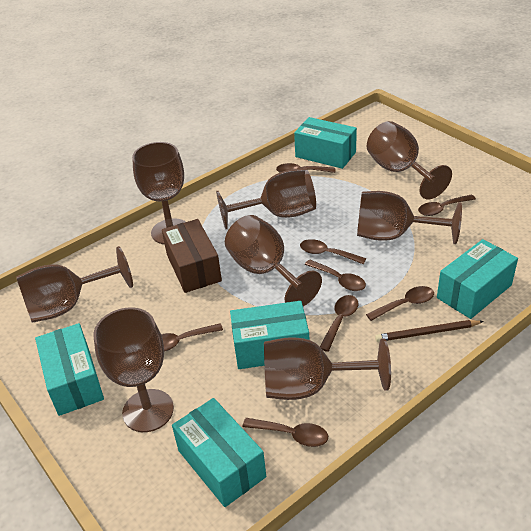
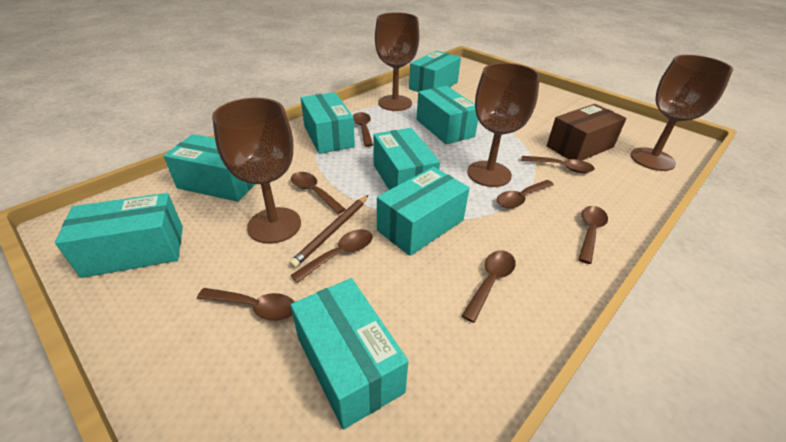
brown goblet: 8 -> 4
turquoise box: 5 -> 8

